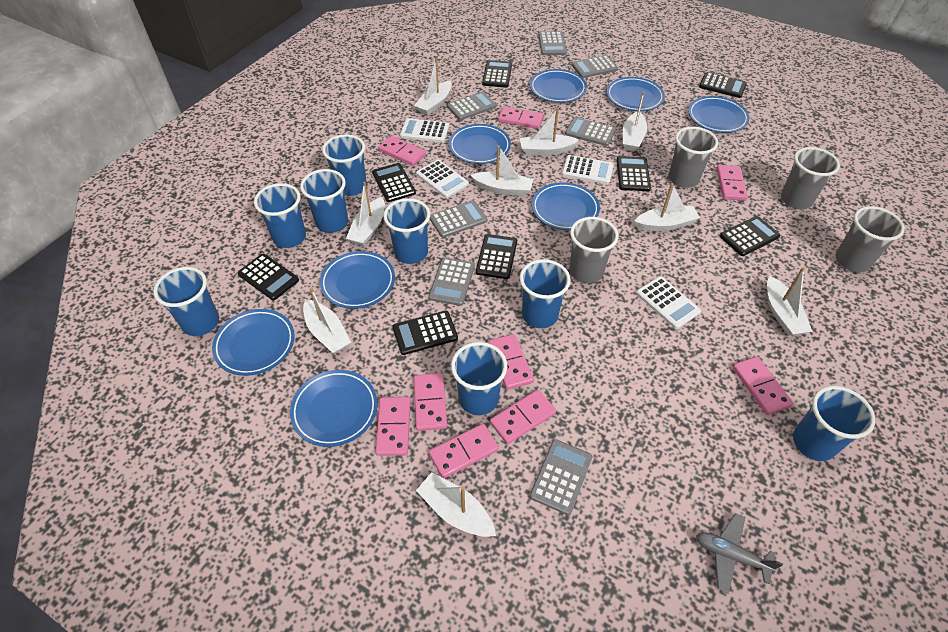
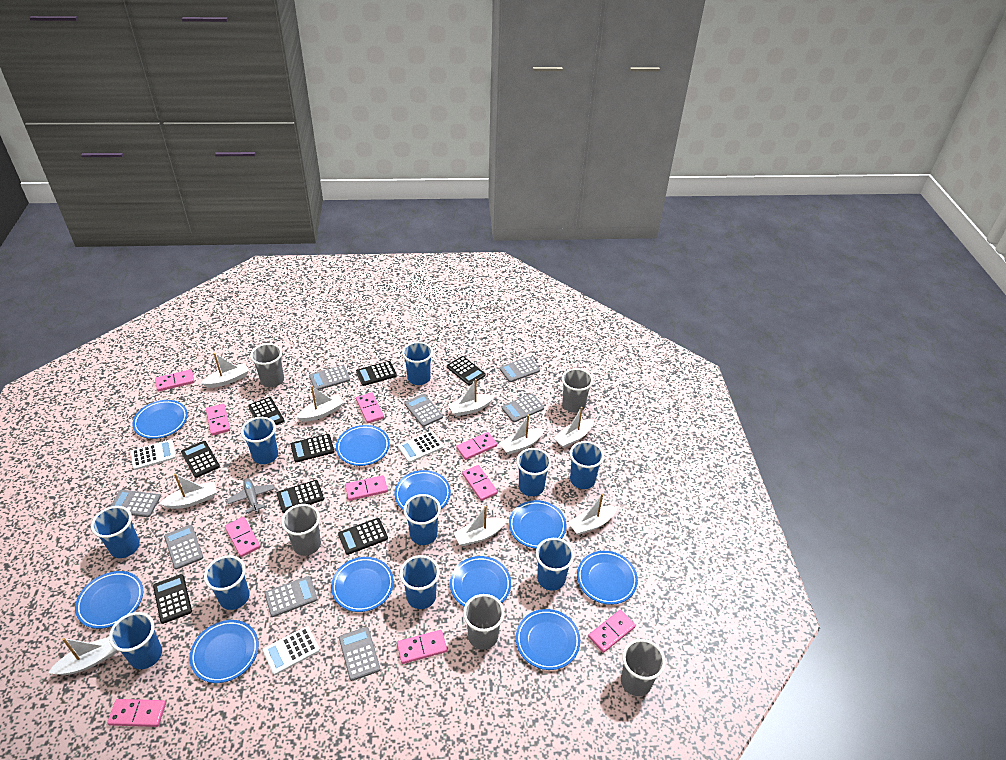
blue cup: 8 -> 10
blue plate: 8 -> 10
grey calculator: 7 -> 8
grey cup: 4 -> 5
pink domino: 9 -> 10
white calculator: 4 -> 3

